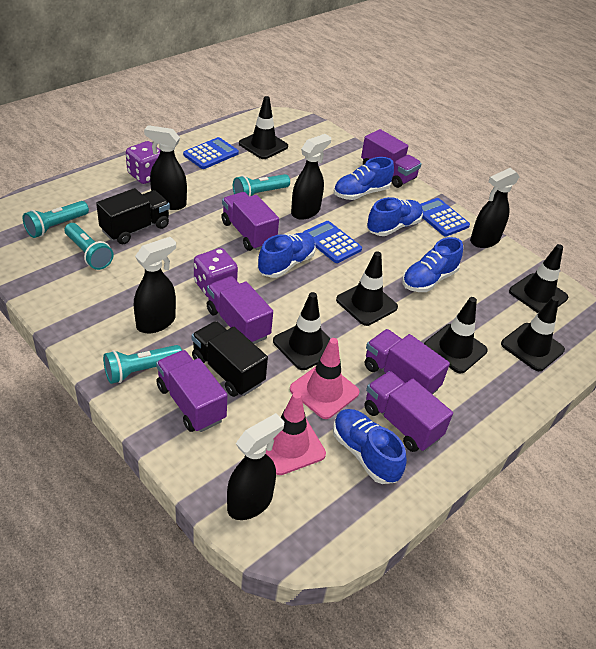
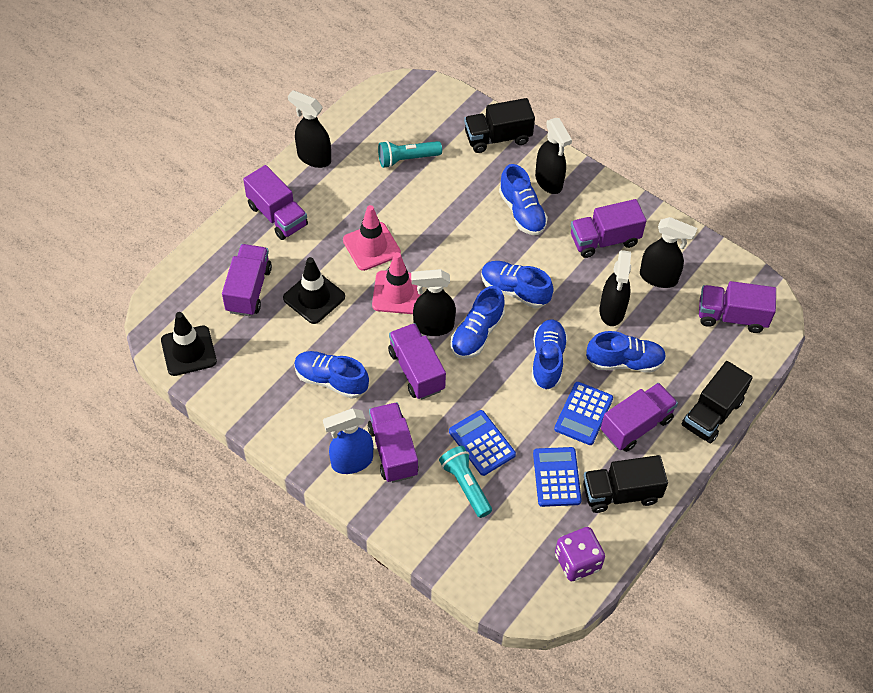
black traffic cone: 6 -> 2
black truck: 2 -> 3
blue shoe: 5 -> 6
blue spray bottle: 0 -> 1
purple dice: 2 -> 1
purple truck: 6 -> 7
turquoise flashlight: 4 -> 2

